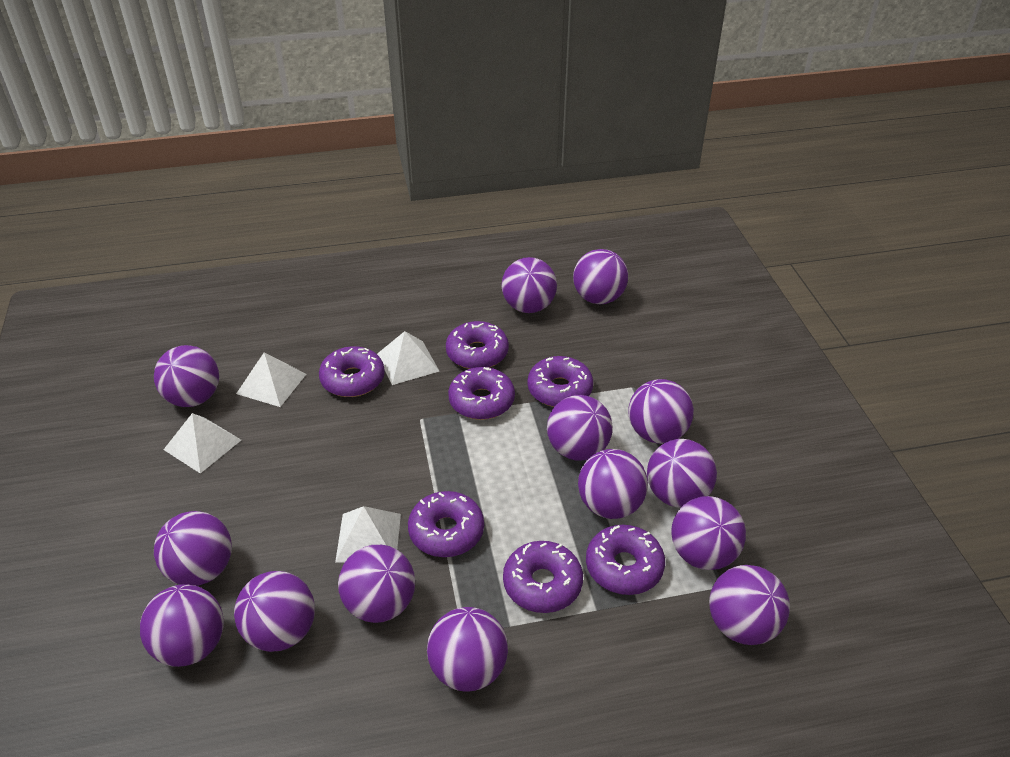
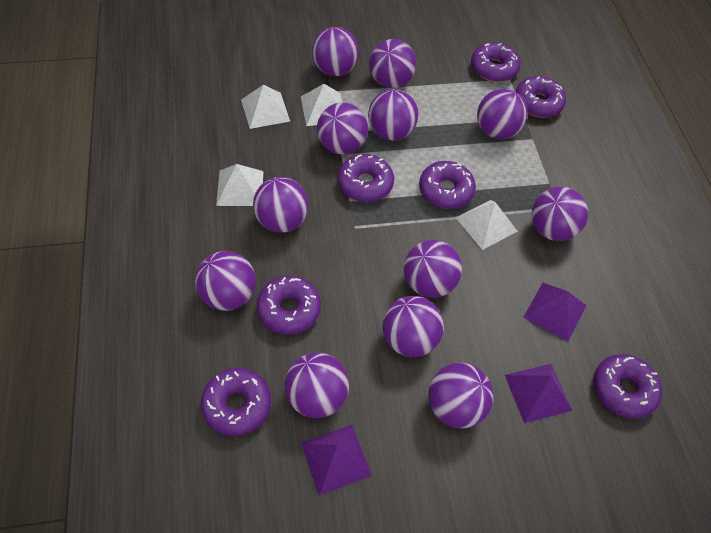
purple ball: 14 -> 12
purple pyramid: 0 -> 3

